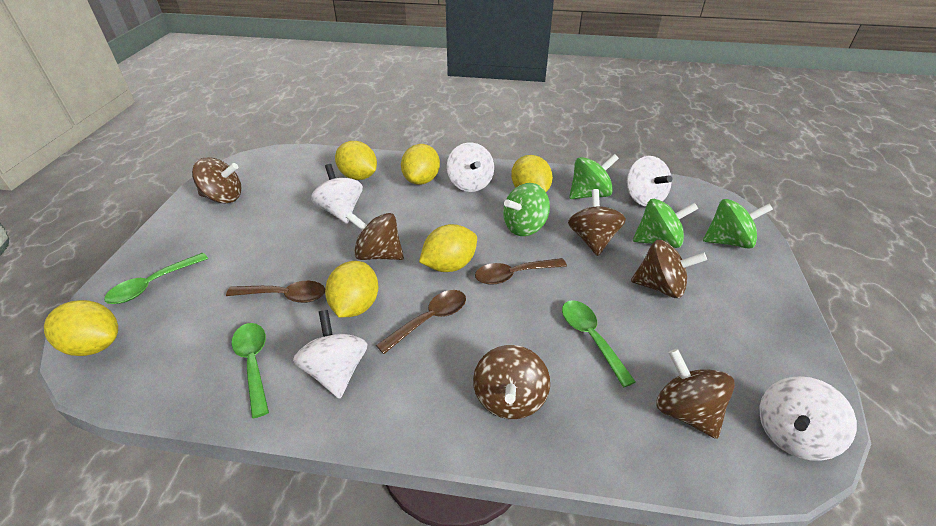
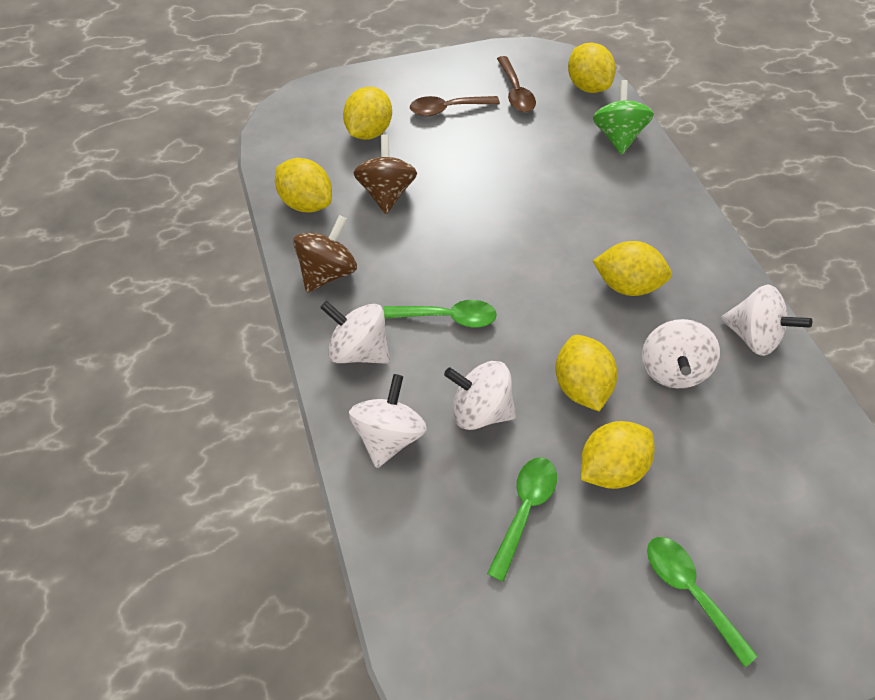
brown spinning top: 6 -> 2
brown spoon: 3 -> 2
green spinning top: 4 -> 1

